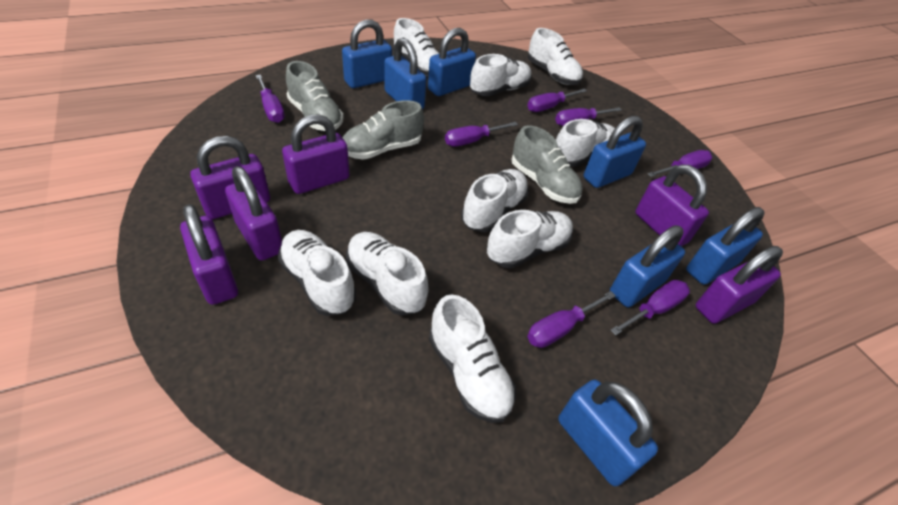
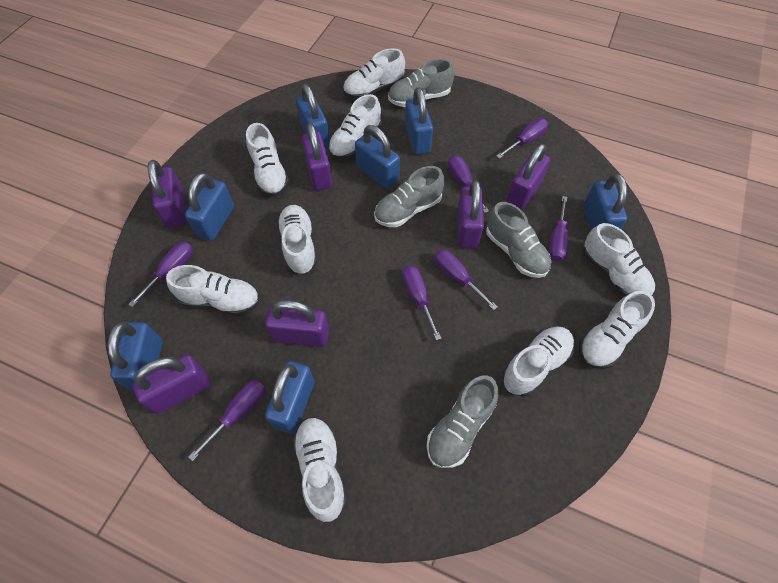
grey shoe: 3 -> 4

